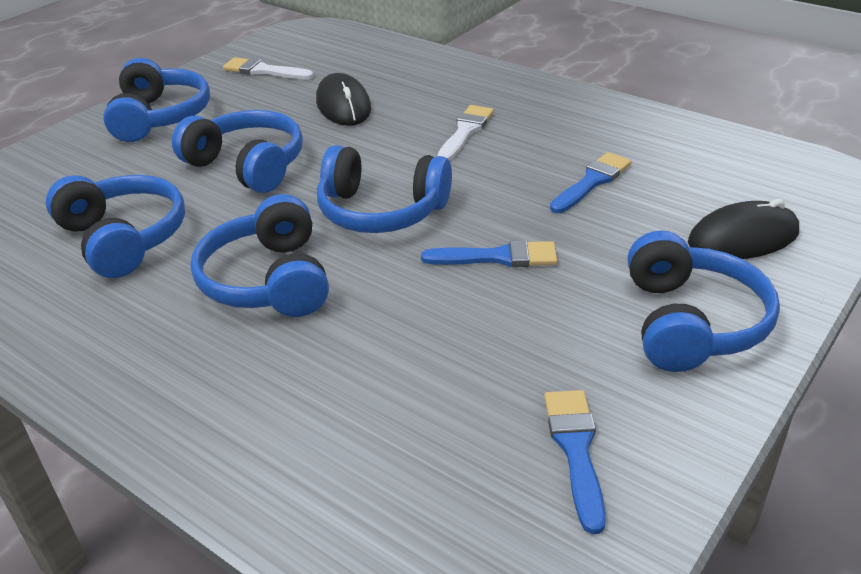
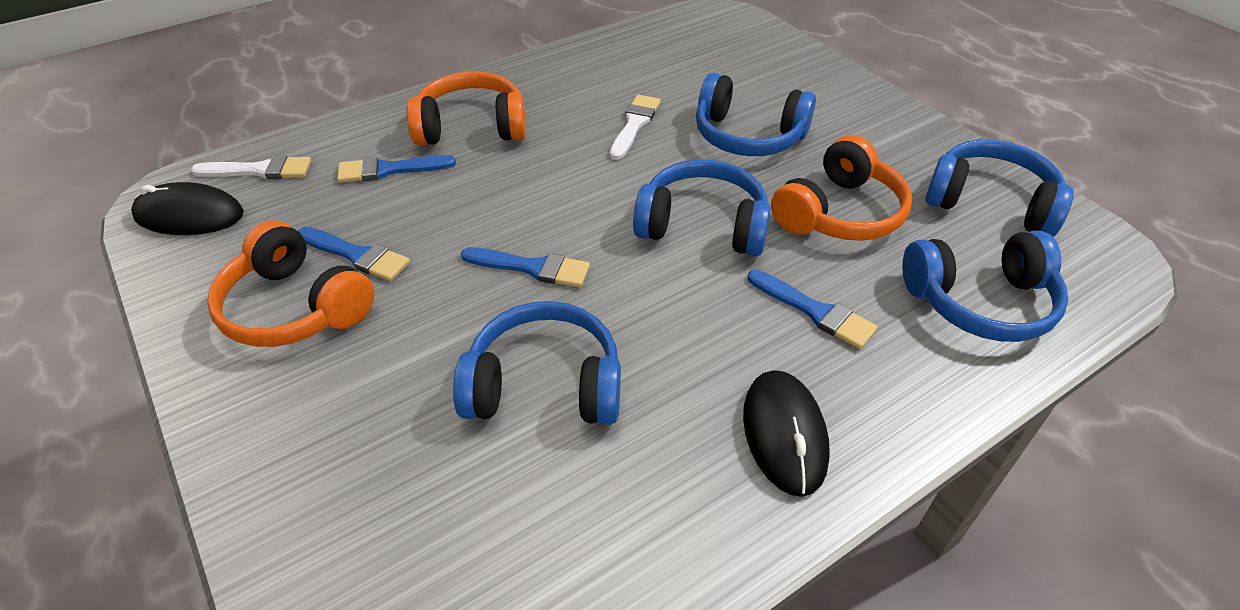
blue brush: 3 -> 4
blue headphones: 6 -> 5
orange headphones: 0 -> 3

